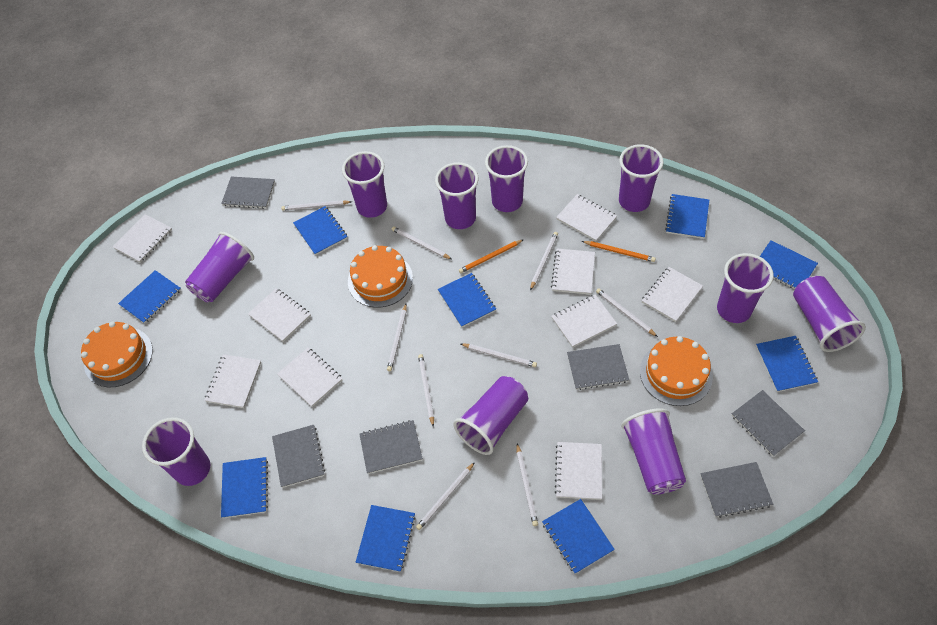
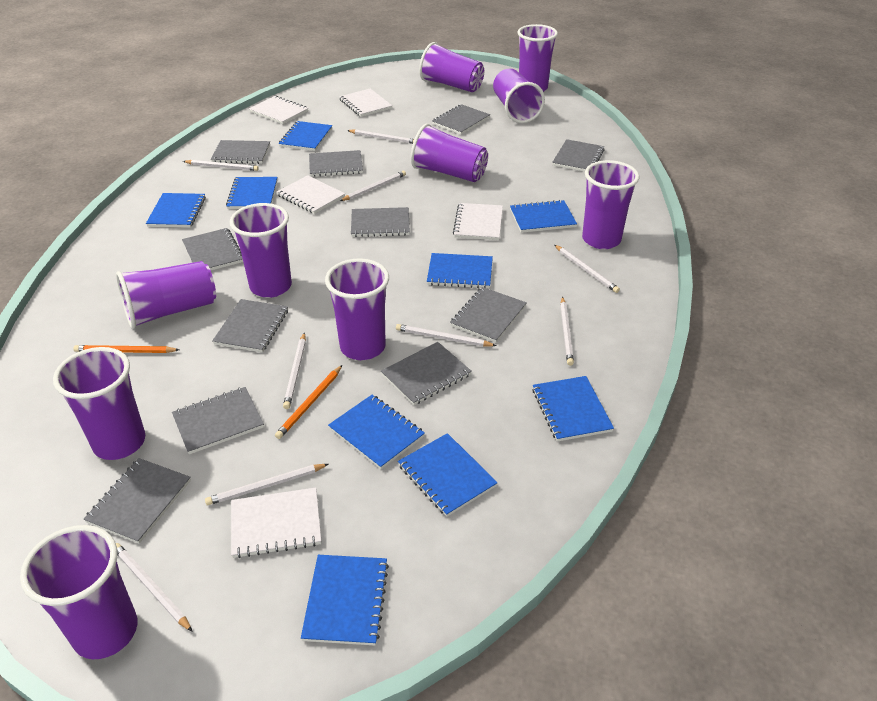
grey notebook: 6 -> 11
orange cake: 3 -> 0
white notebook: 9 -> 5

